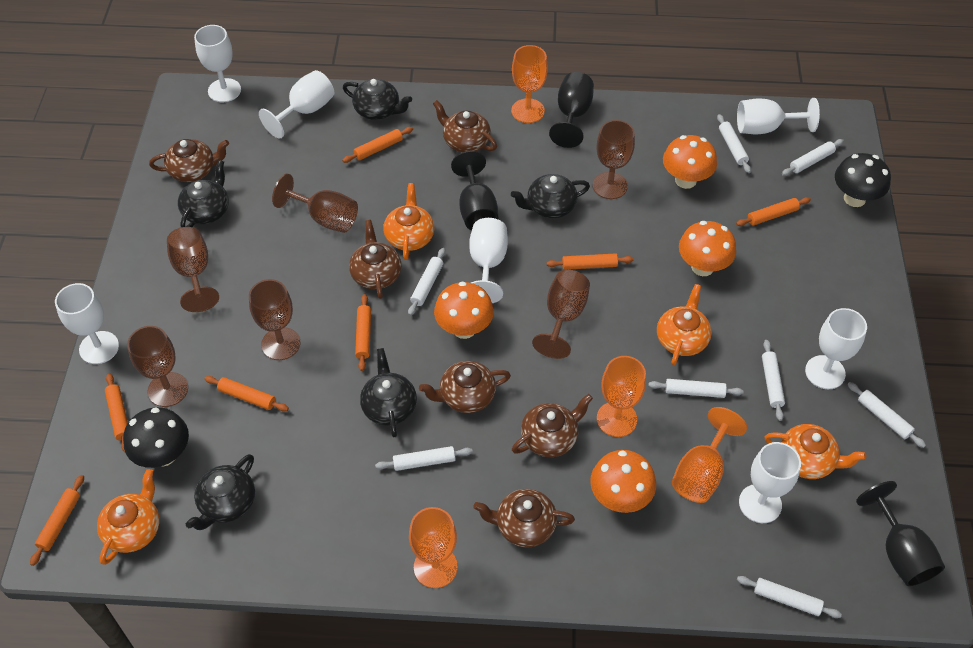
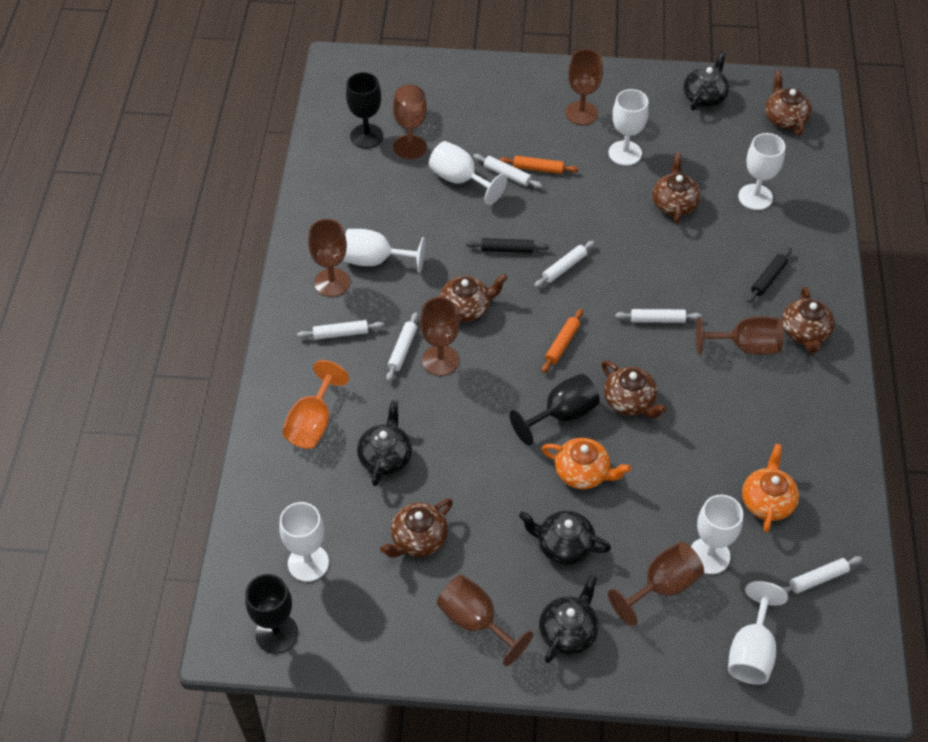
black mushroom: 2 -> 0
black rolling pin: 0 -> 2
black teapot: 5 -> 4
brown goblet: 6 -> 7
orange goblet: 4 -> 1
orange mushroom: 4 -> 0
orange rolling pin: 7 -> 2
orange teapot: 4 -> 2
white rolling pin: 8 -> 6

